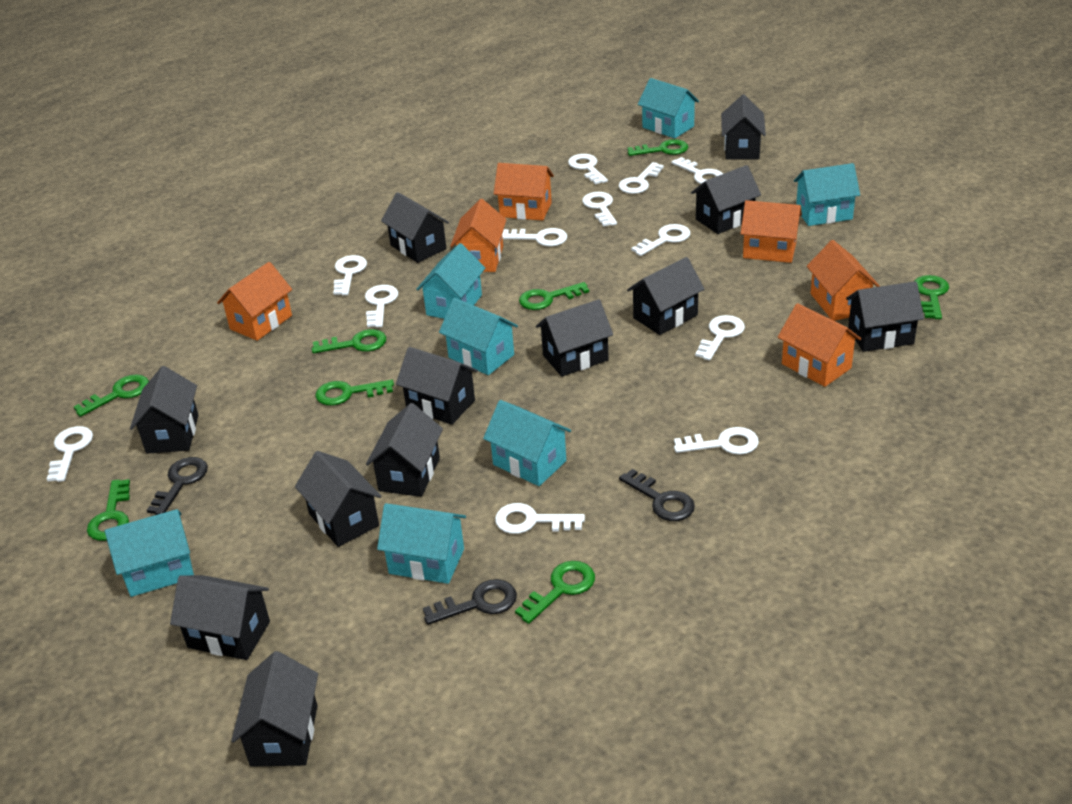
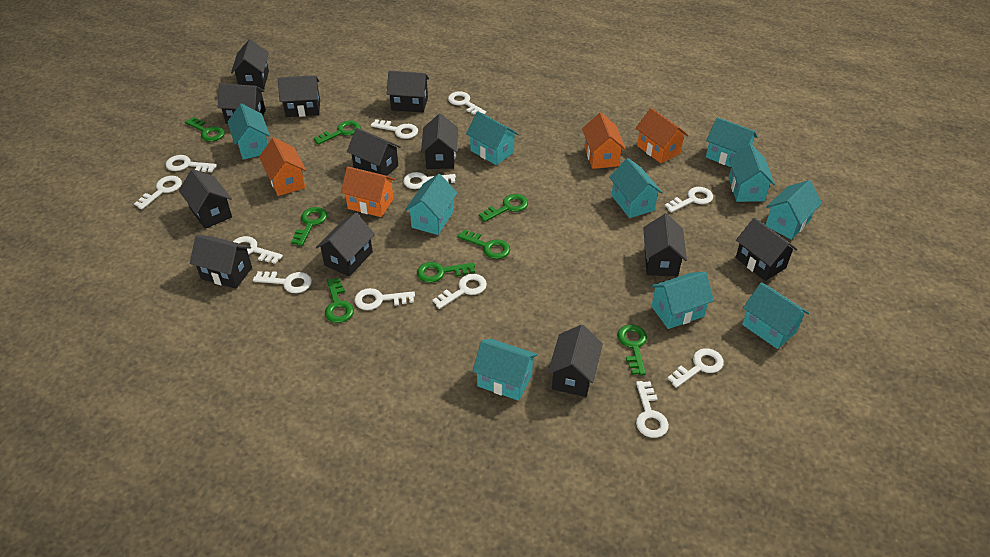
black key: 3 -> 0
orange house: 6 -> 4
turquoise house: 7 -> 10

